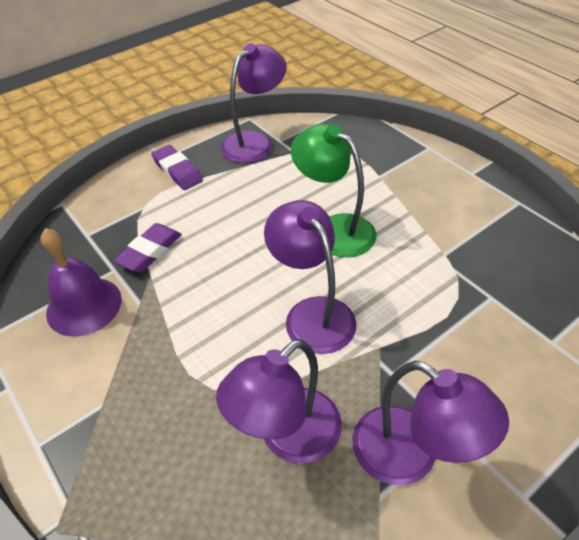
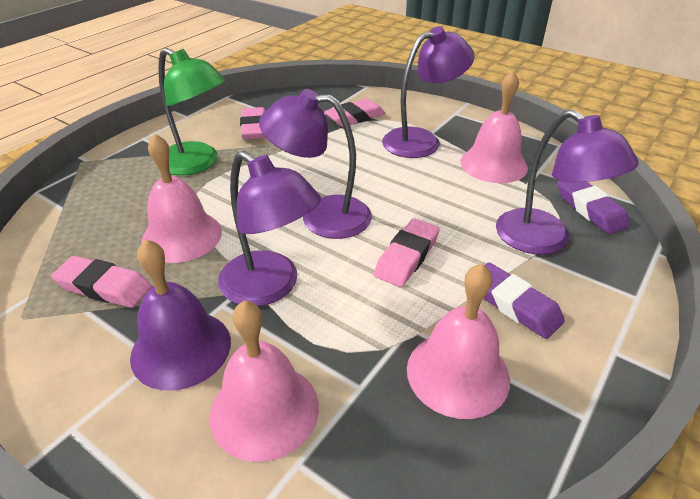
pink bell: 0 -> 4
pink eraser: 0 -> 4

